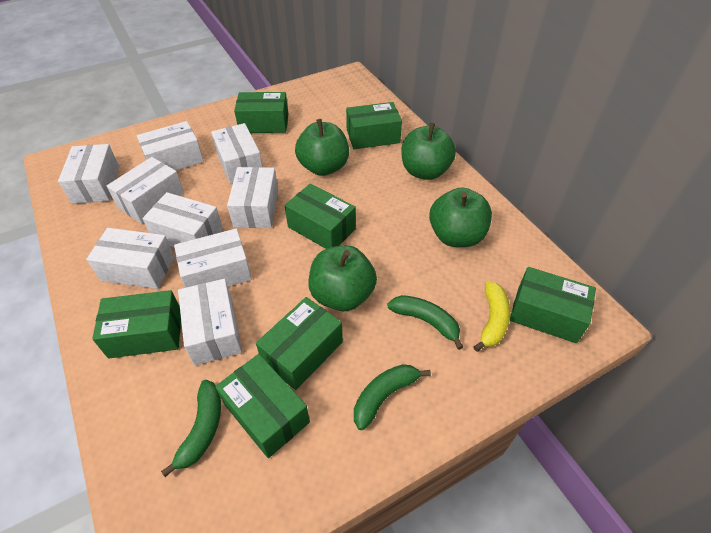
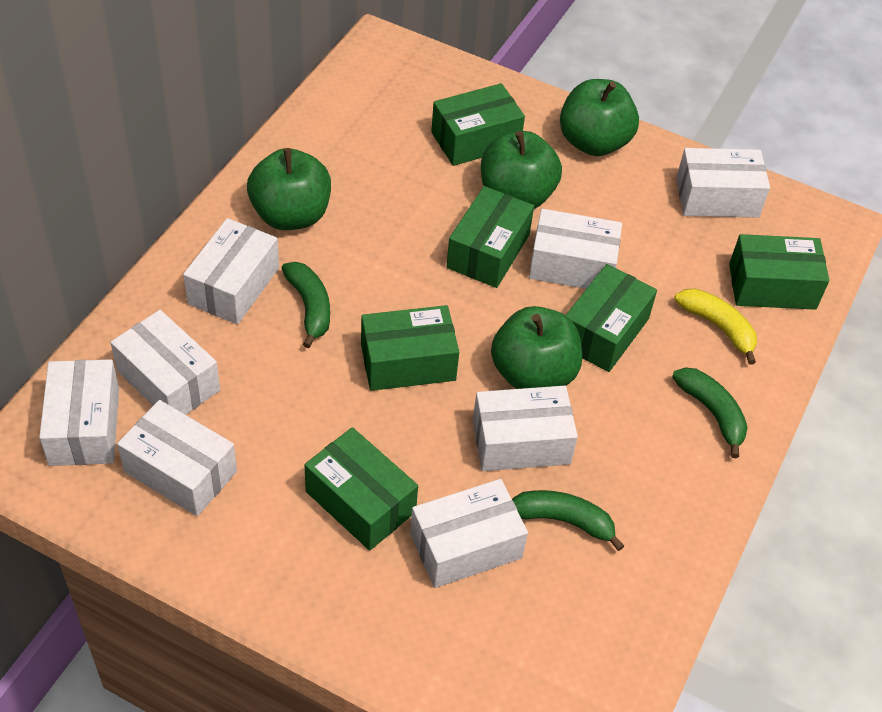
green box: 7 -> 6
white box: 9 -> 8

